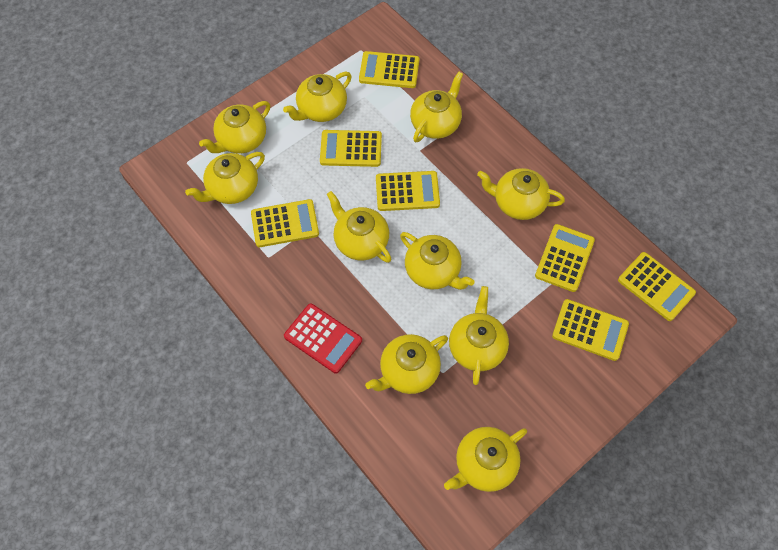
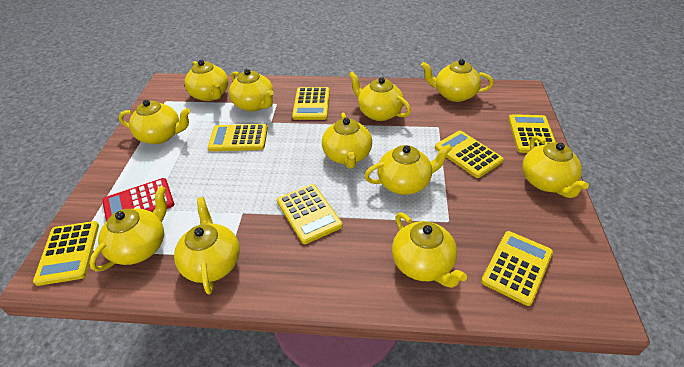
yellow teapot: 10 -> 11

